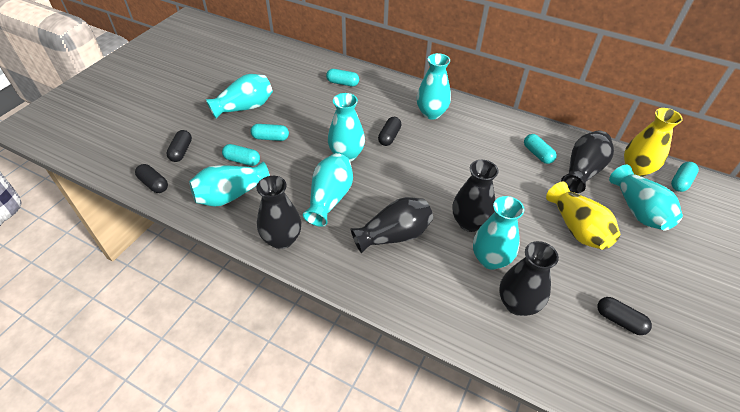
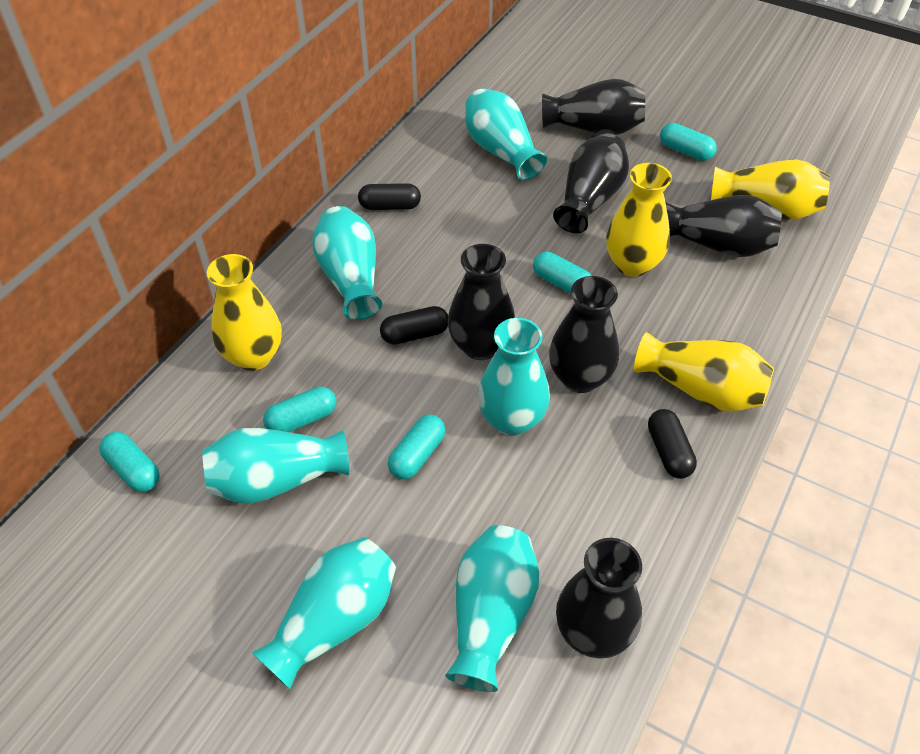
black capsule: 4 -> 3
black vase: 5 -> 6
turquoise vase: 7 -> 6
yellow vase: 2 -> 4

